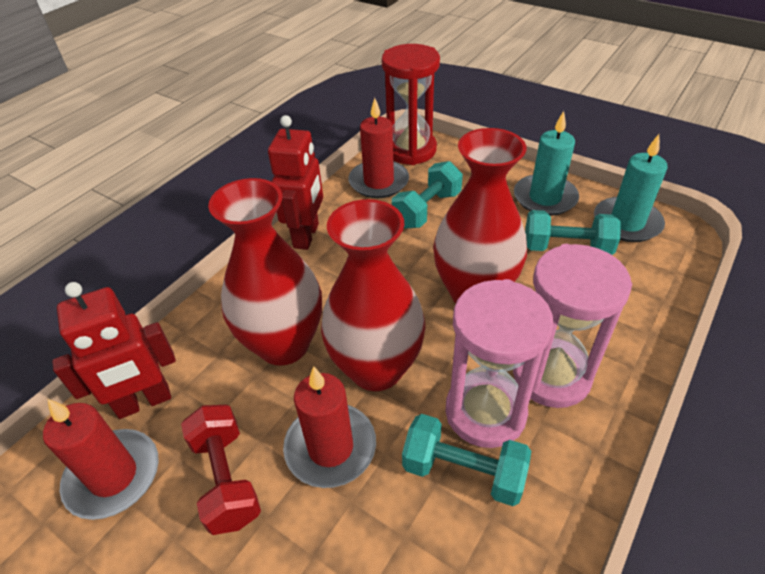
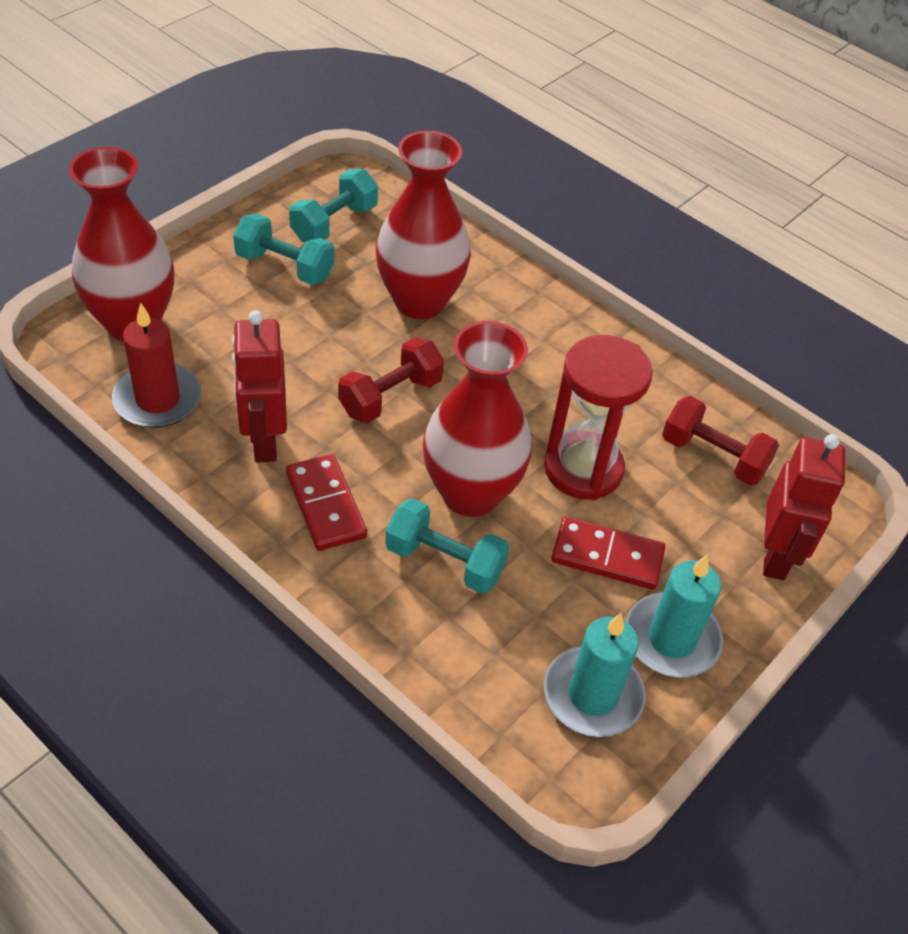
pink hourglass: 2 -> 0
red candle: 3 -> 1
red domino: 0 -> 2
red dumbbell: 1 -> 2

